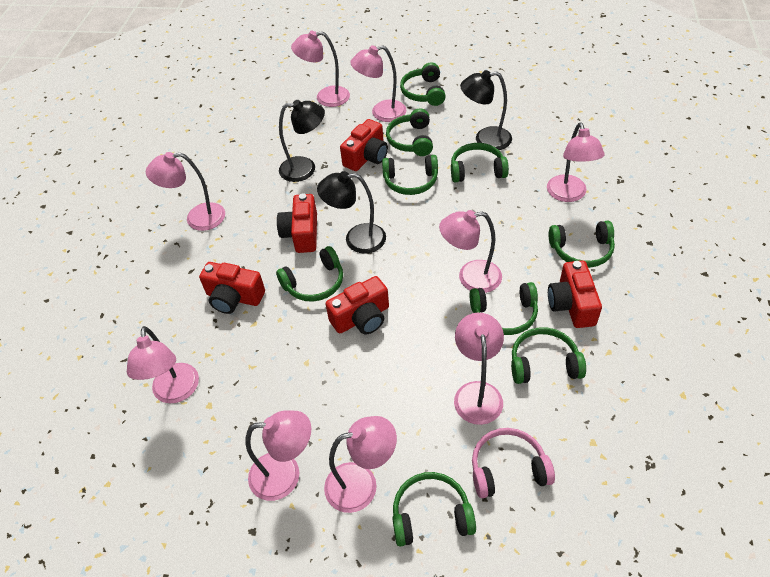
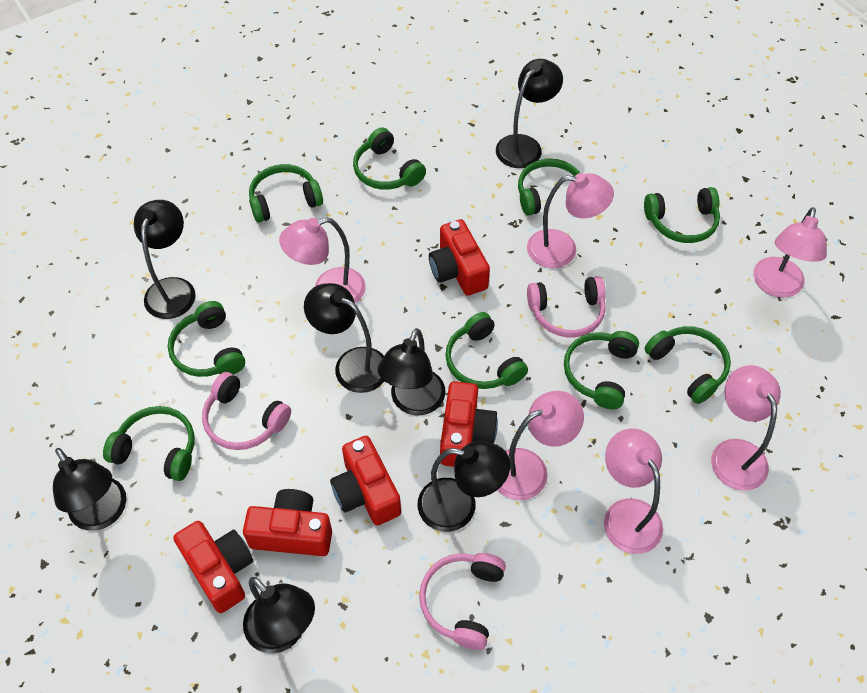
black lamp: 3 -> 7
pink headphones: 1 -> 3
pink lamp: 9 -> 6

